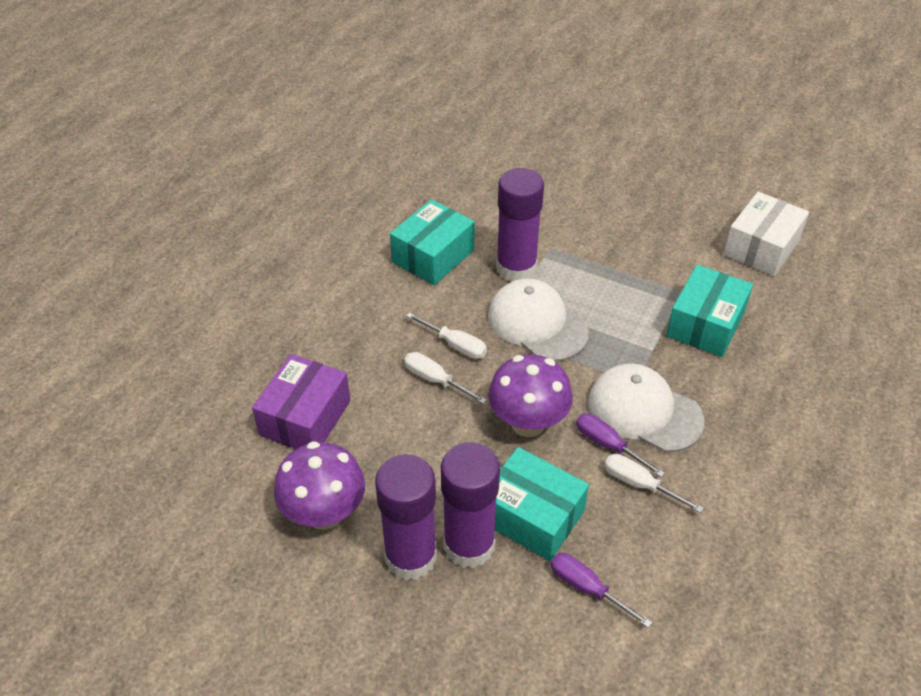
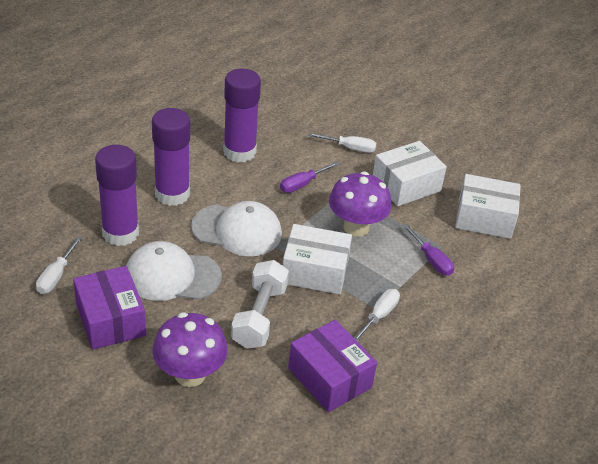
purple box: 1 -> 2
turquoise box: 3 -> 0
white box: 1 -> 3
white dumbbell: 0 -> 1

